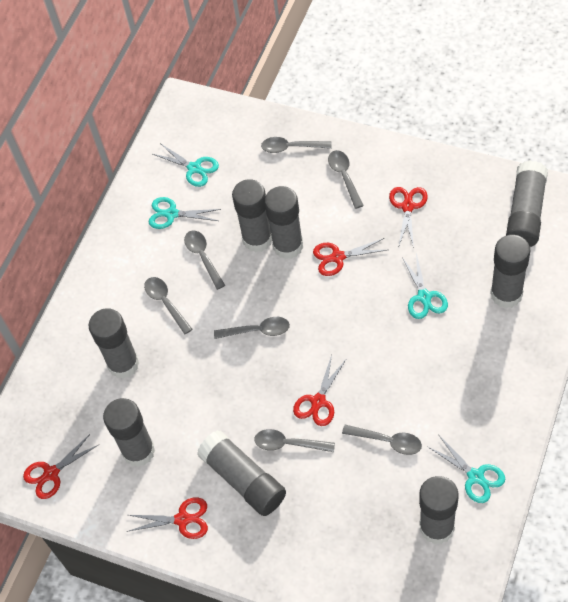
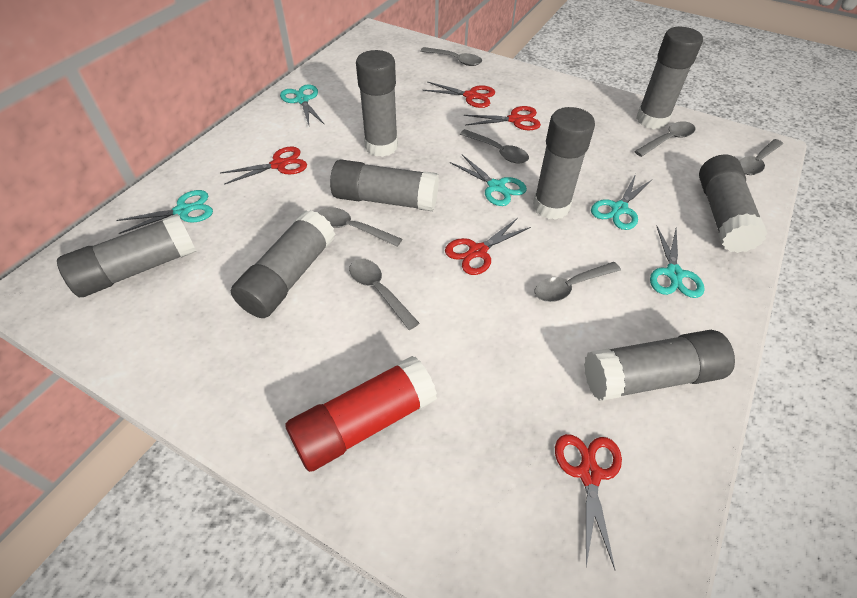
red glue stick: 0 -> 1
turquoise scissors: 4 -> 5

